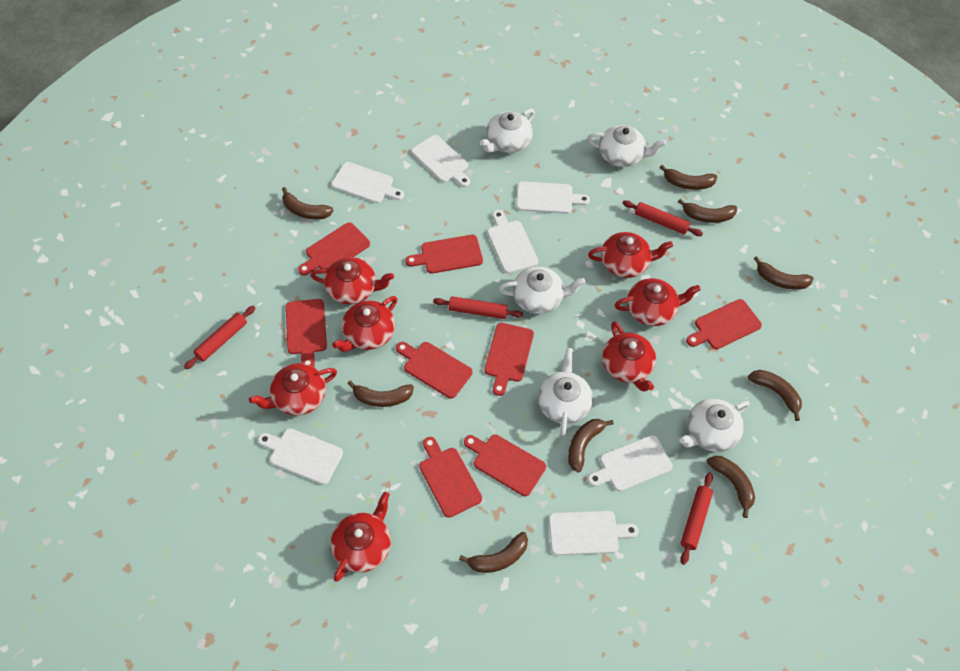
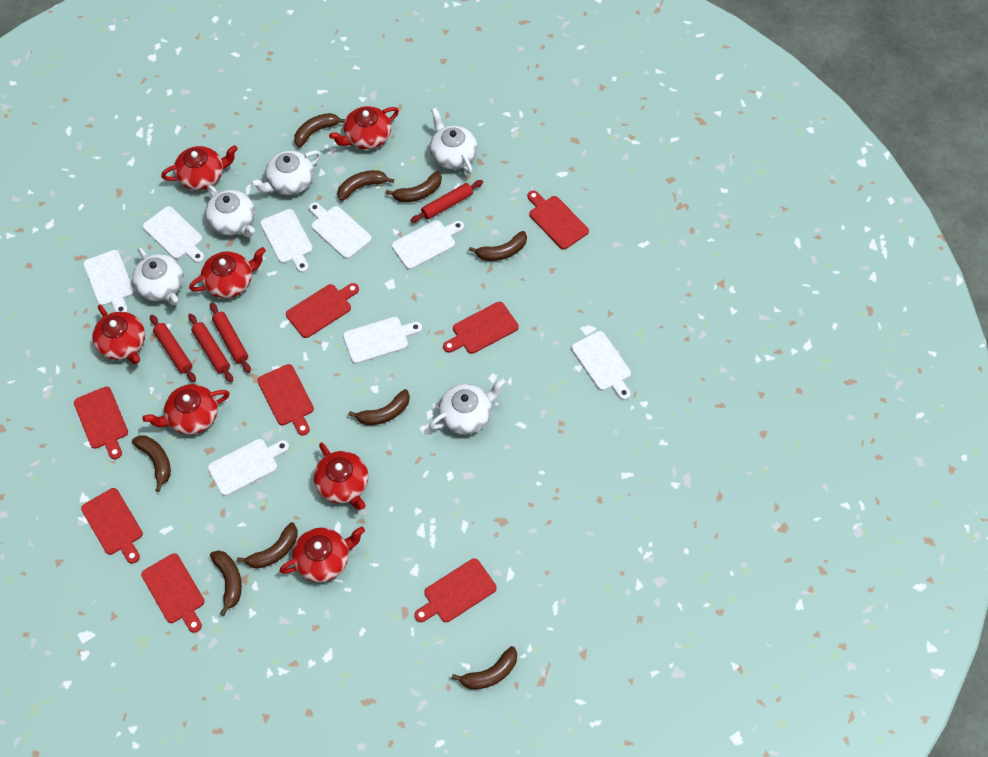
white cutting board: 7 -> 8

